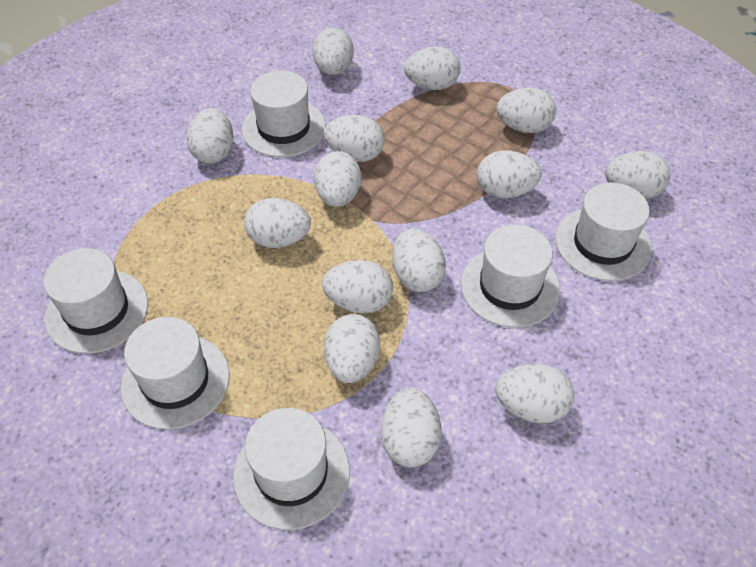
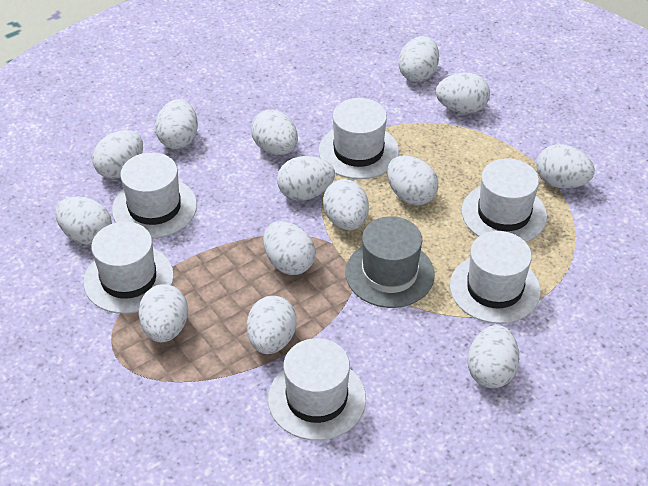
grey hat: 0 -> 1

